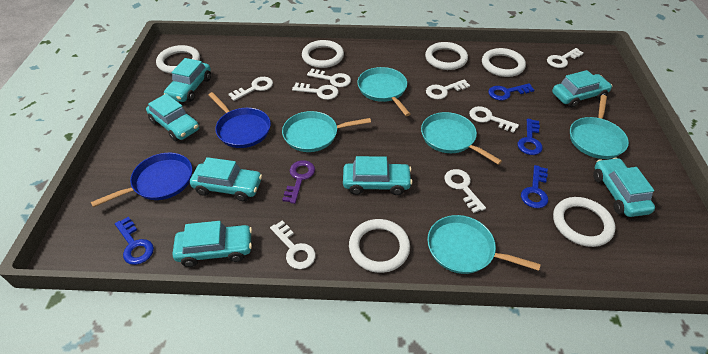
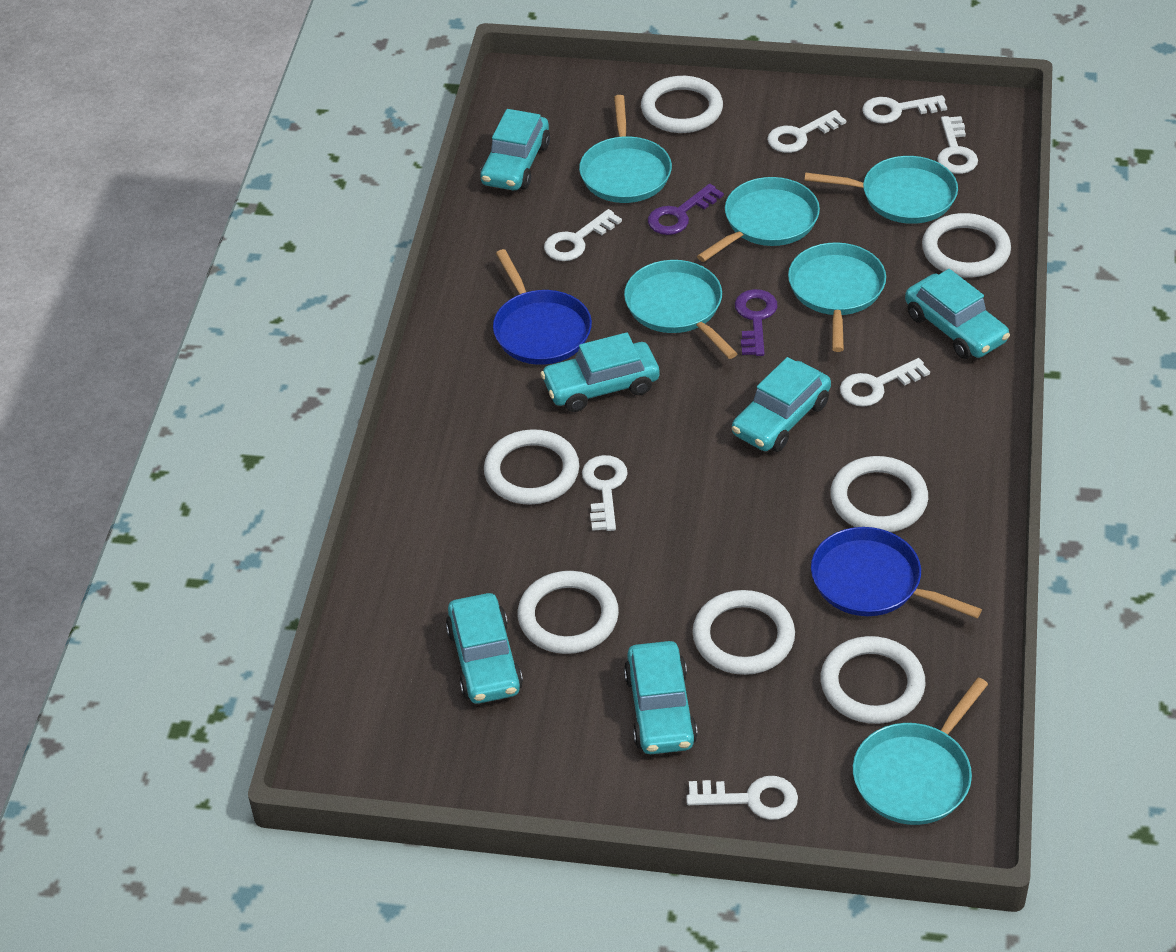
blue key: 4 -> 0
purple key: 1 -> 2
turquoise car: 7 -> 6
turquoise pan: 5 -> 6
white key: 8 -> 7
white ring: 6 -> 7

